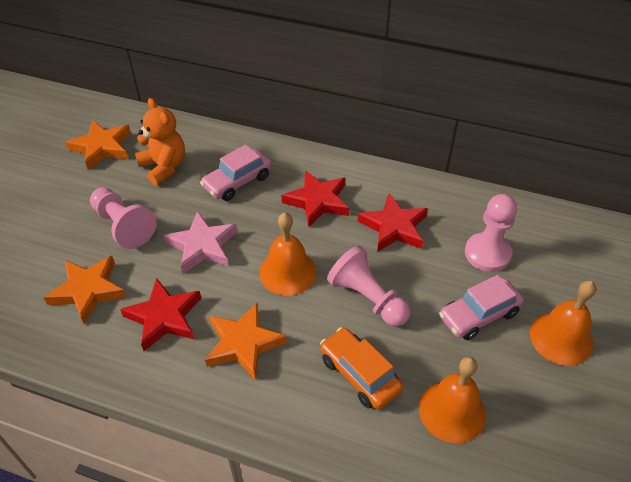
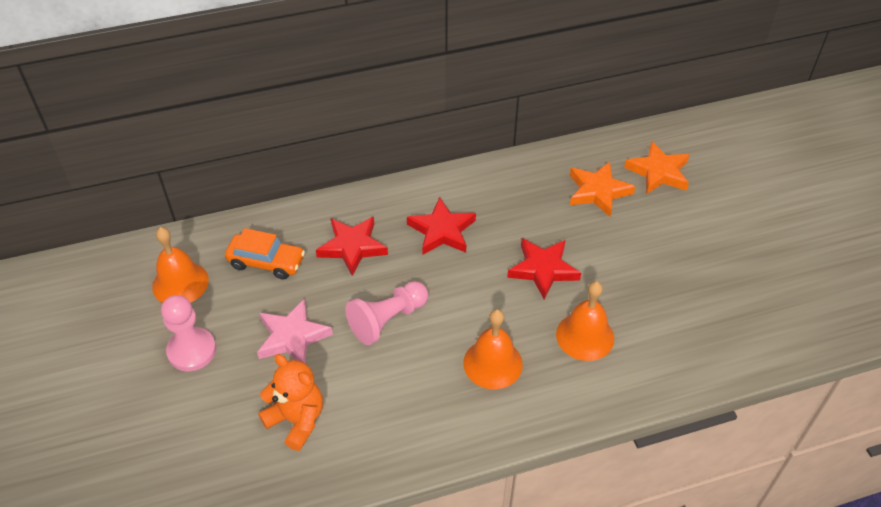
orange star: 3 -> 2
pink car: 2 -> 0
pink pawn: 3 -> 2

